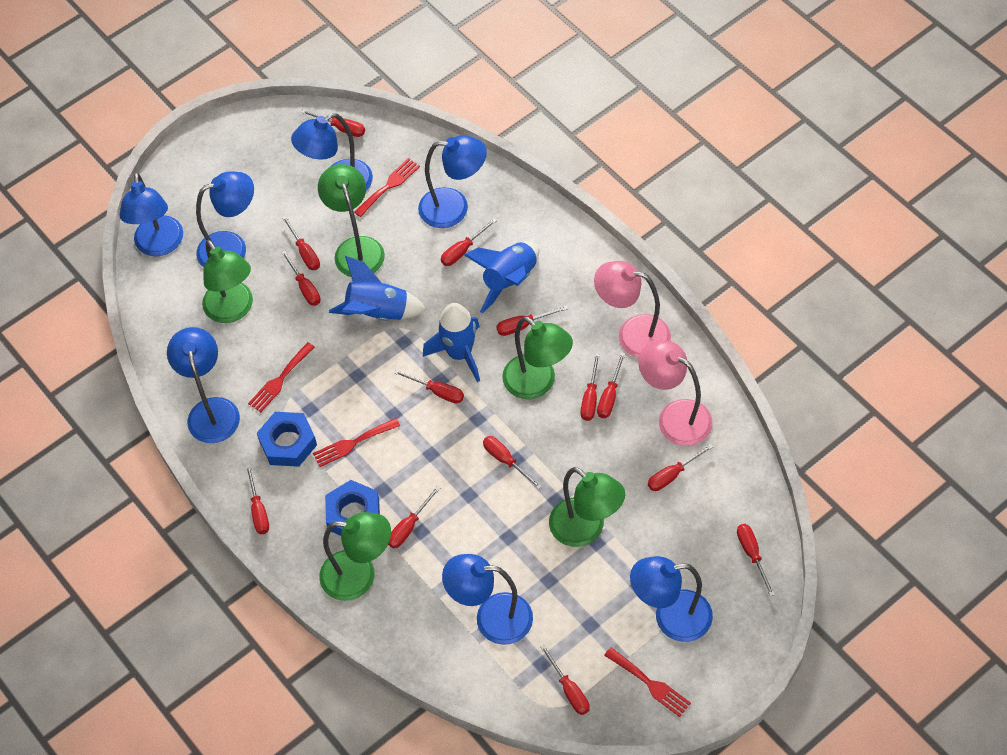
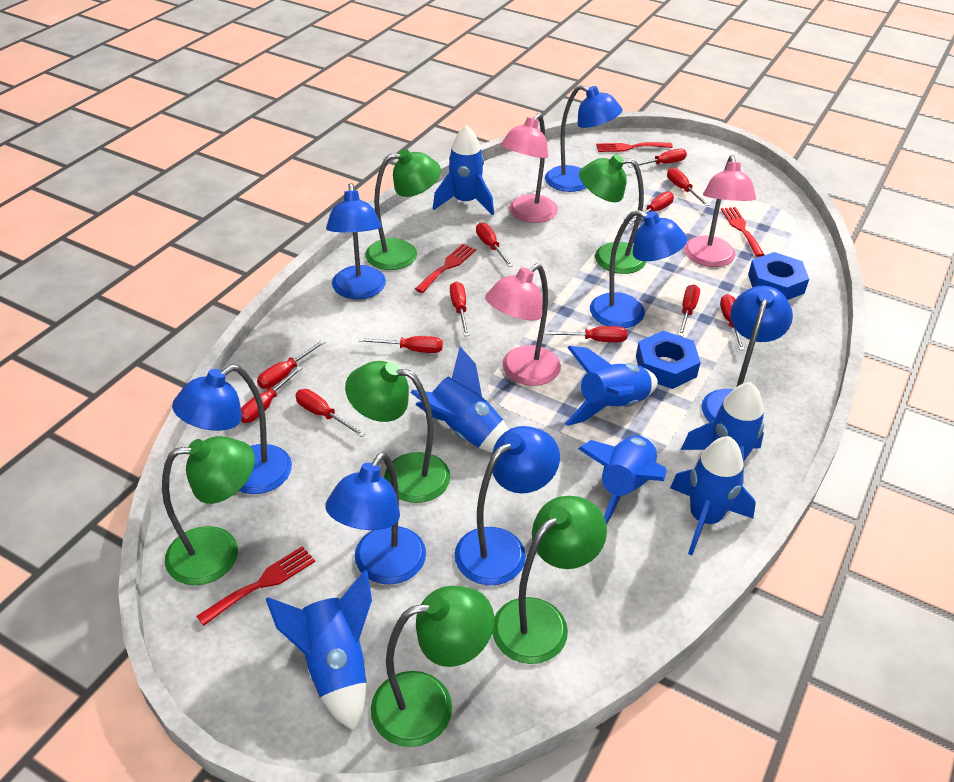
blue rocket: 3 -> 7
green lamp: 5 -> 6
pink lamp: 2 -> 3
red screwdriver: 14 -> 12

